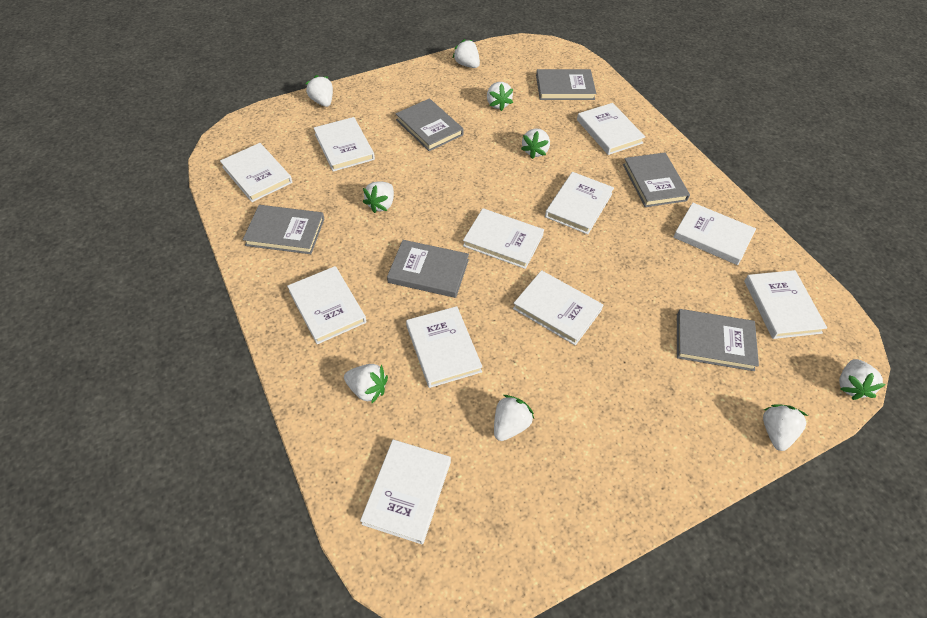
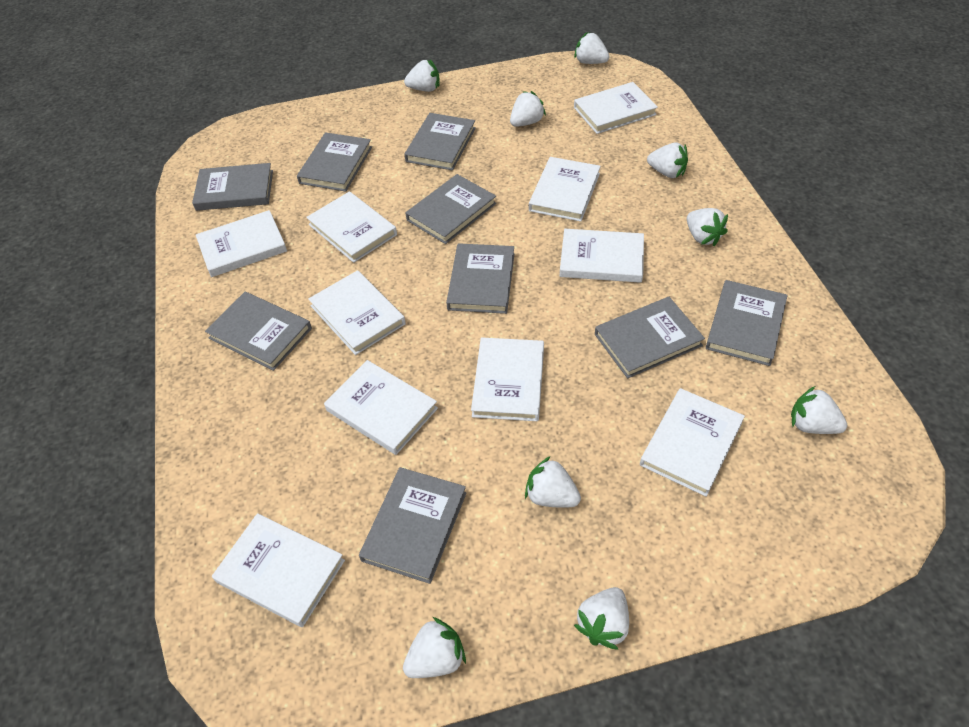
grey book: 6 -> 9
white book: 11 -> 10

